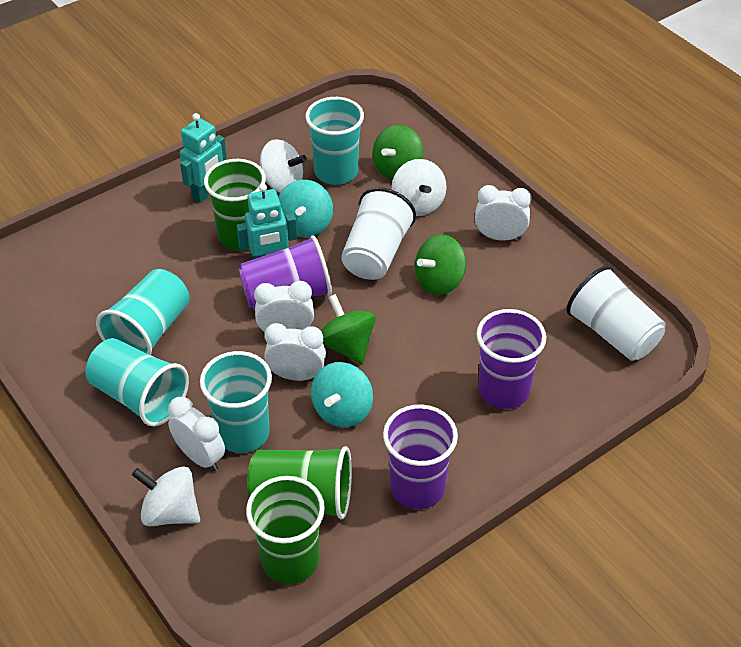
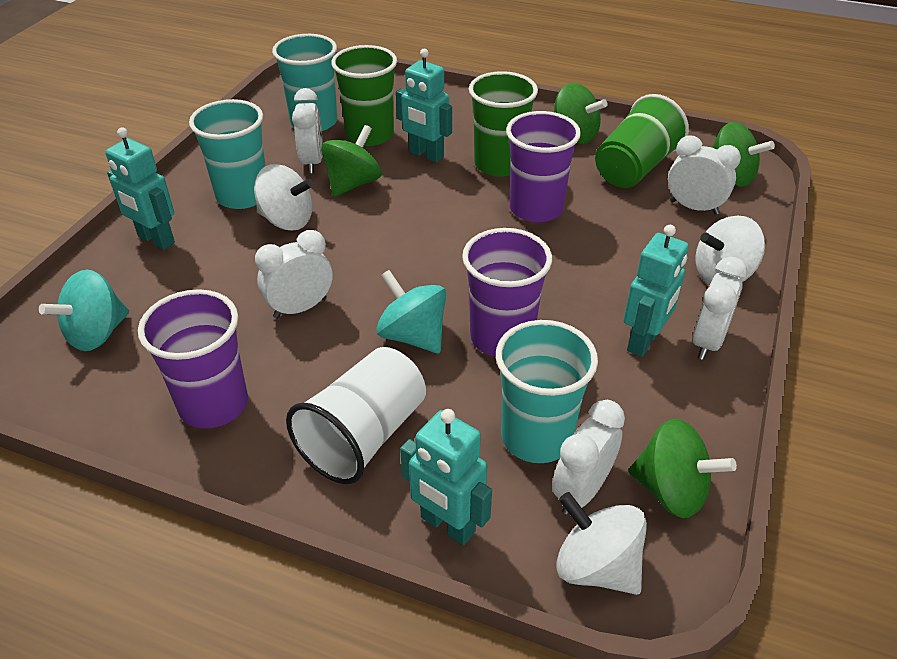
green spinning top: 3 -> 4
turquoise cup: 4 -> 3
turquoise robot: 2 -> 4
white clock: 4 -> 5
white cup: 2 -> 1

